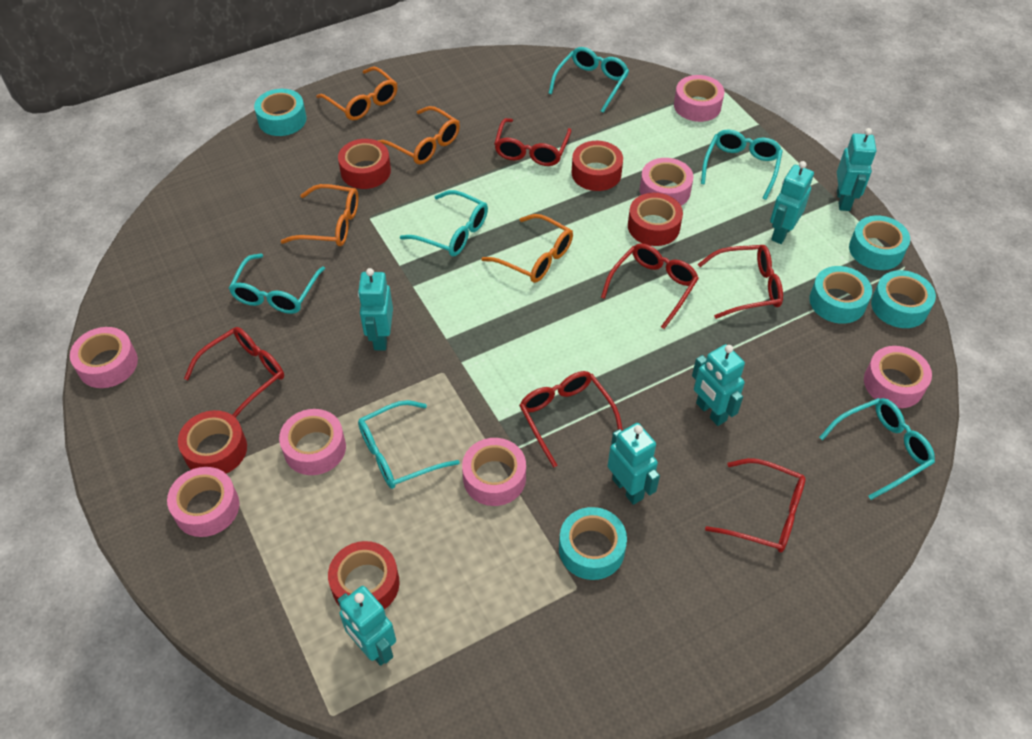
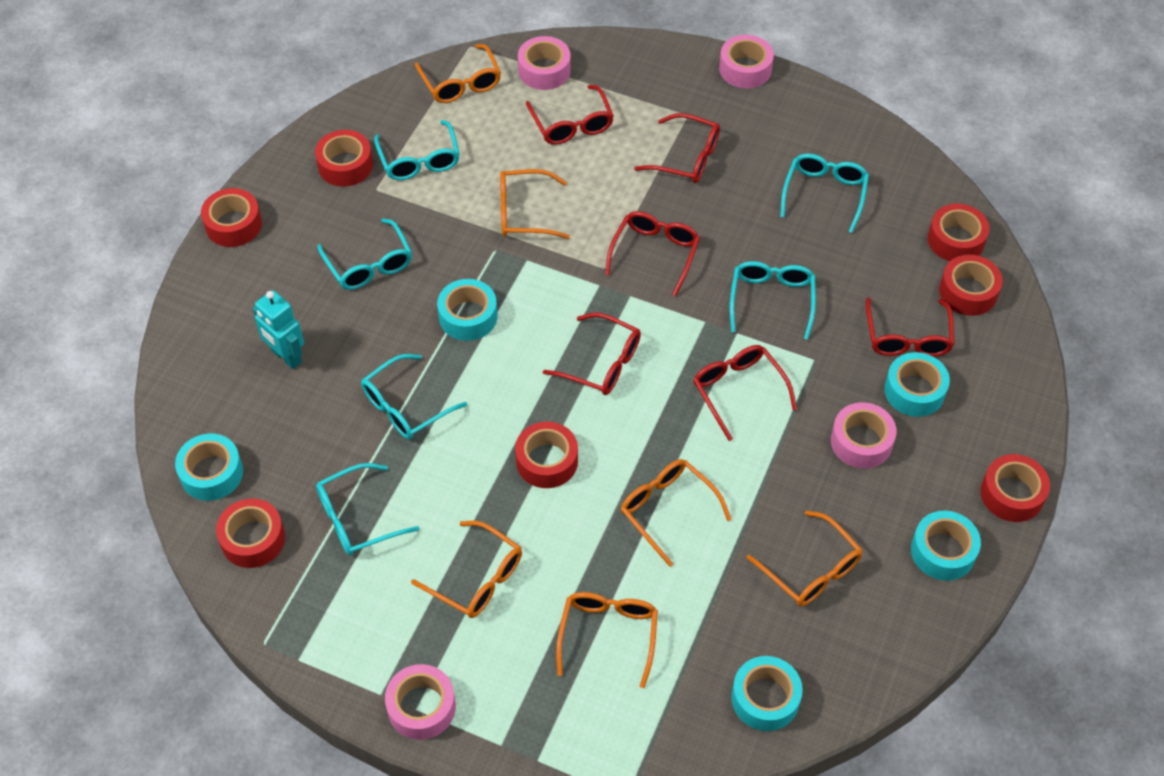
orange glasses: 4 -> 6
pink tape: 7 -> 4
red tape: 5 -> 7
turquoise robot: 6 -> 1

